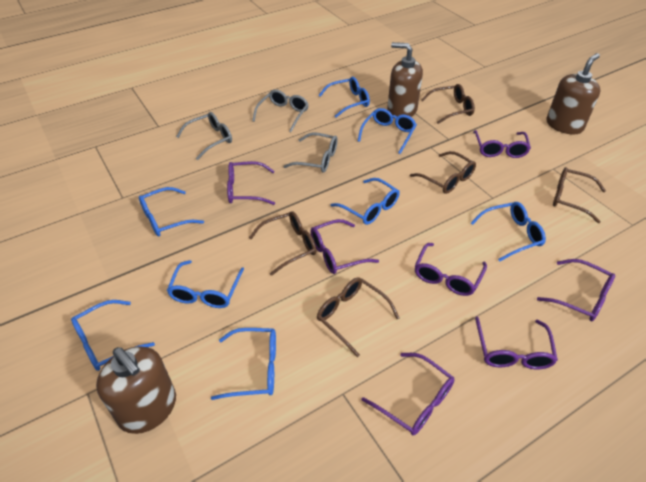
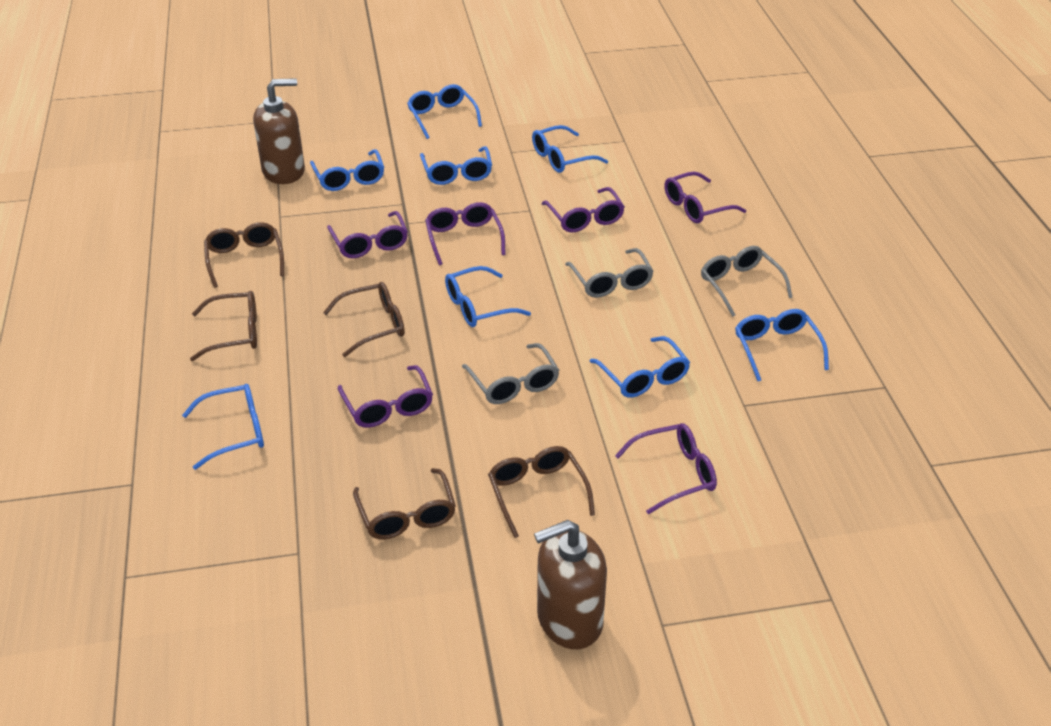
brown soap dispenser: 3 -> 2
purple glasses: 7 -> 6

